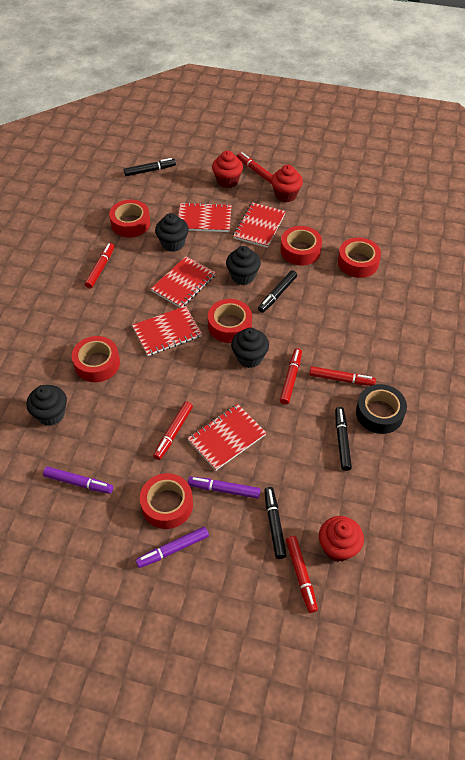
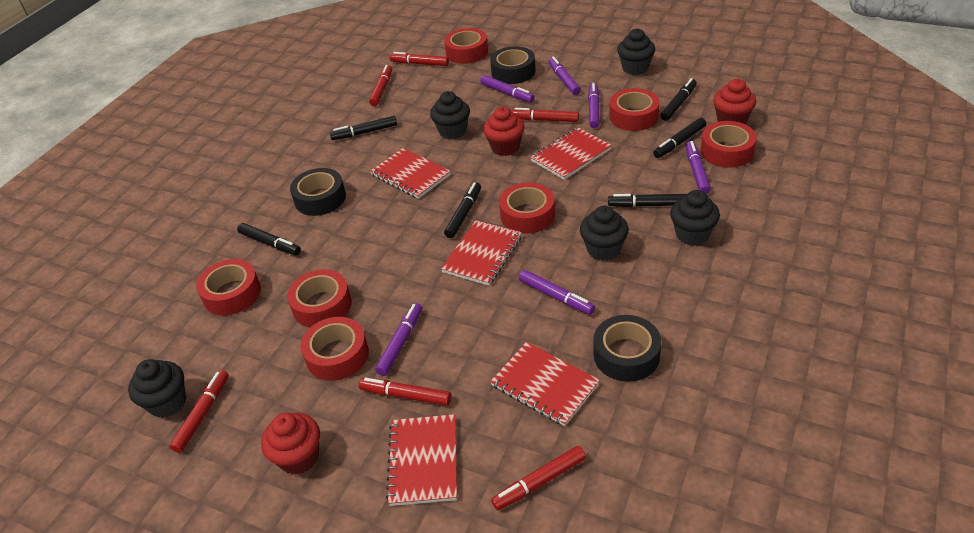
black cupcake: 4 -> 5
black marker: 4 -> 6
black tape: 1 -> 3
purple marker: 3 -> 6
red tape: 6 -> 7

